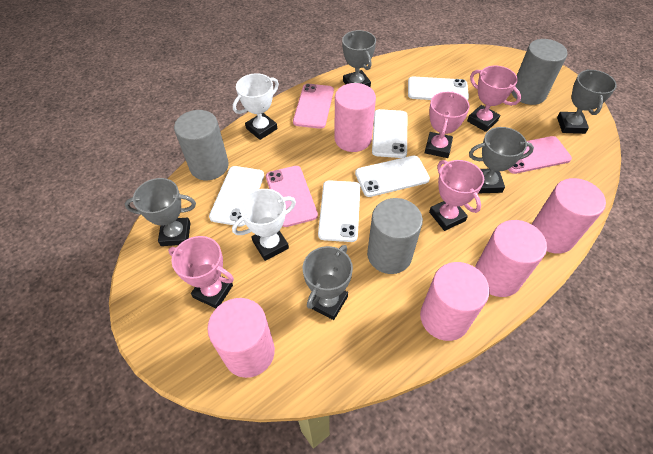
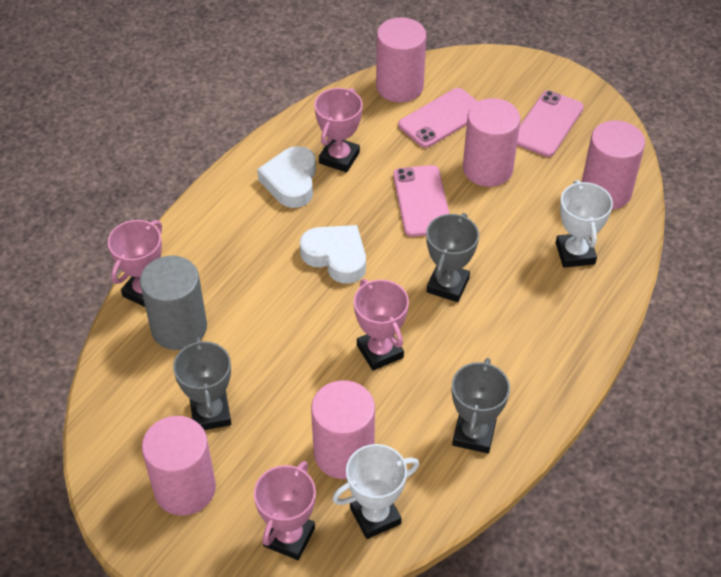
grey cylinder: 3 -> 1
grey trophy: 5 -> 3
white heart: 0 -> 2
white phone: 5 -> 0

